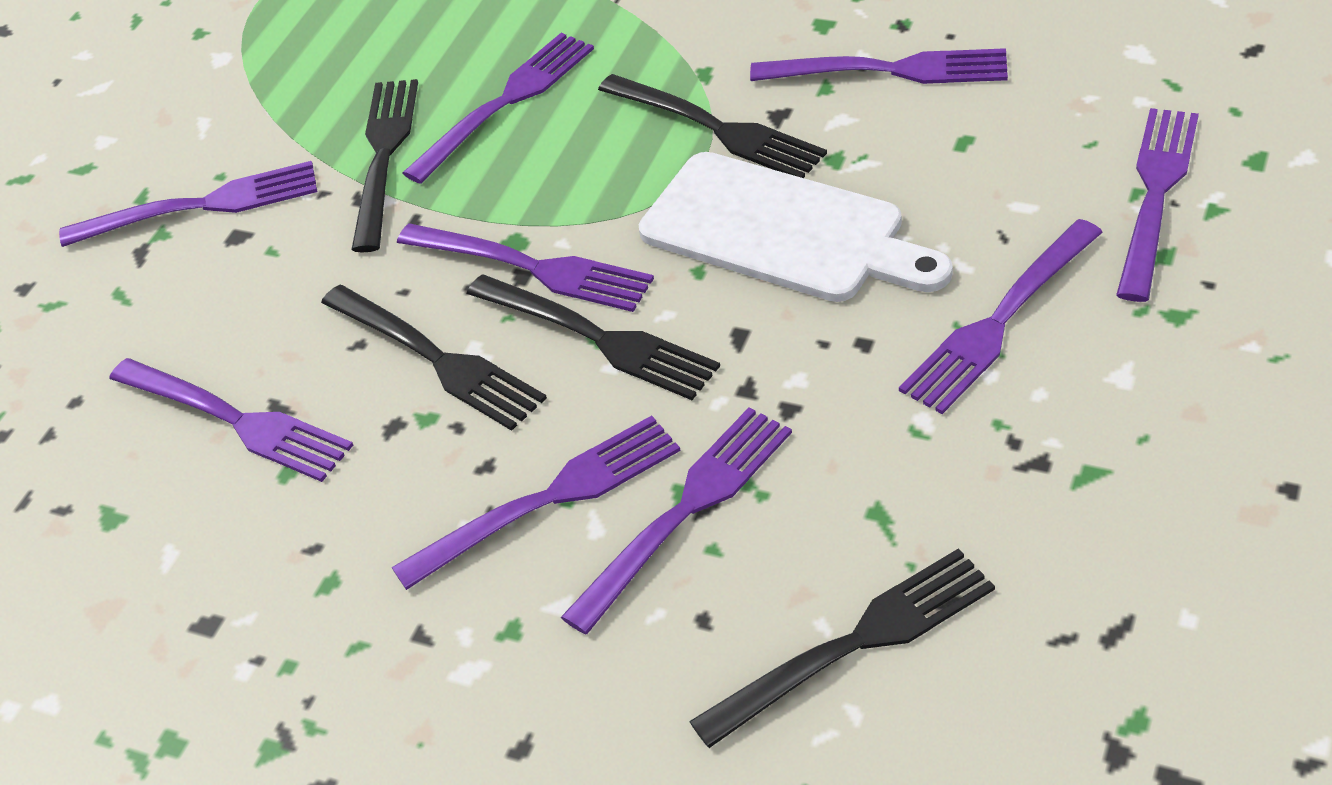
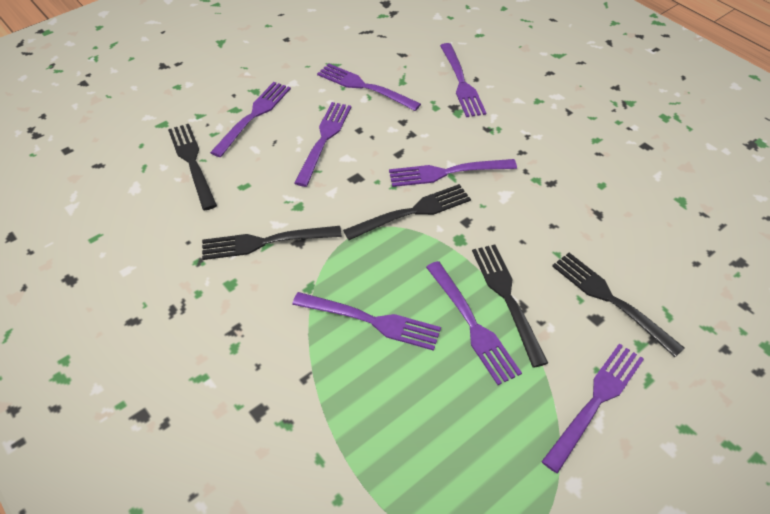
purple fork: 9 -> 8
white cutting board: 1 -> 0

